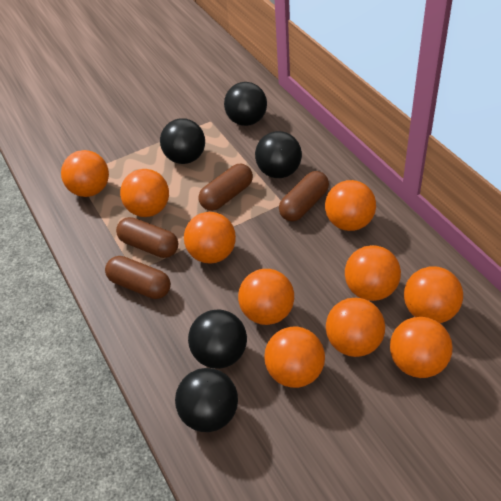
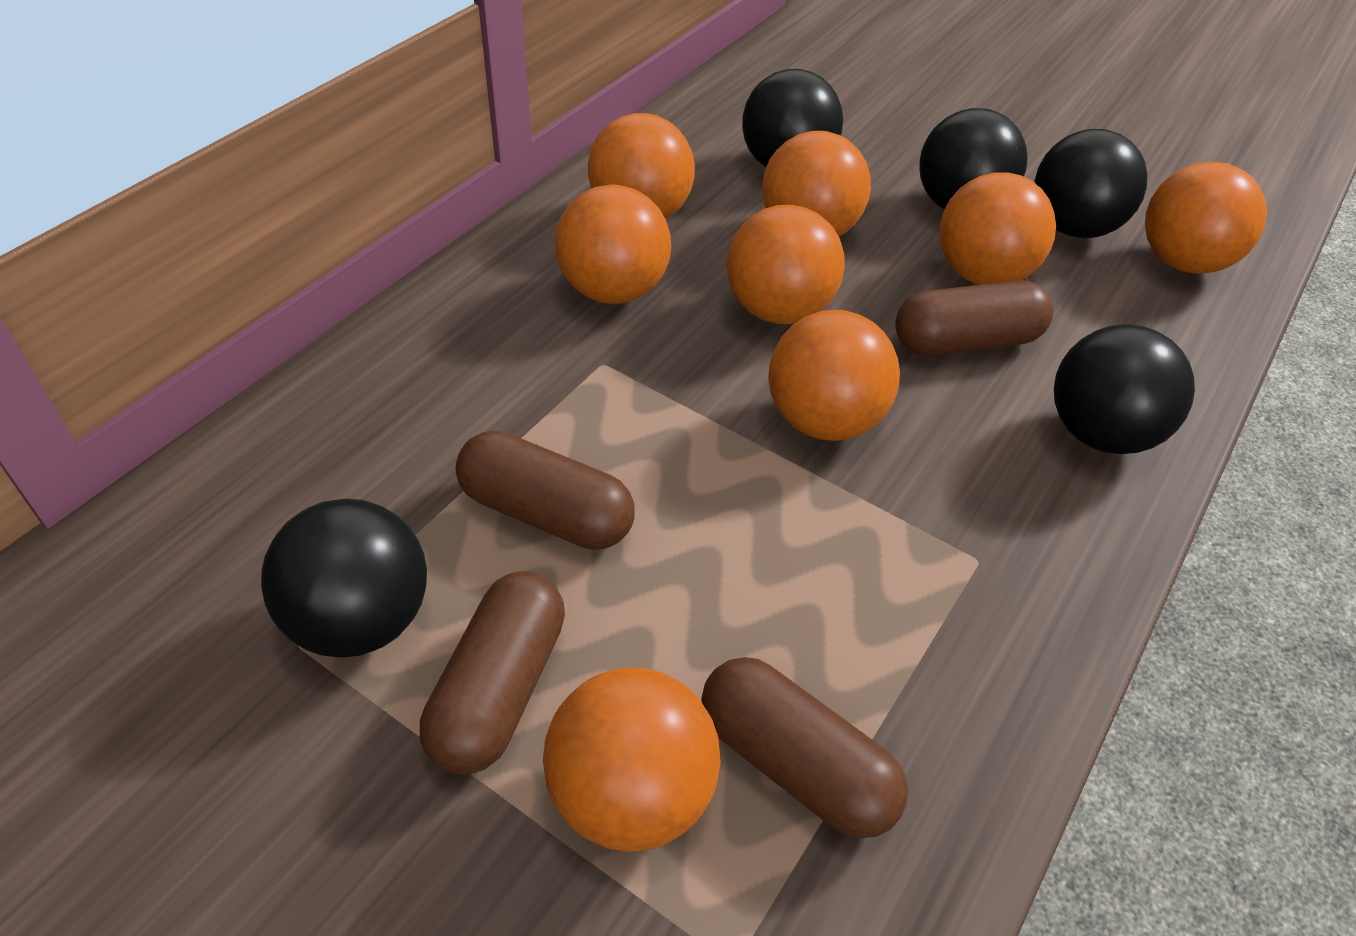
orange ball: 10 -> 8

